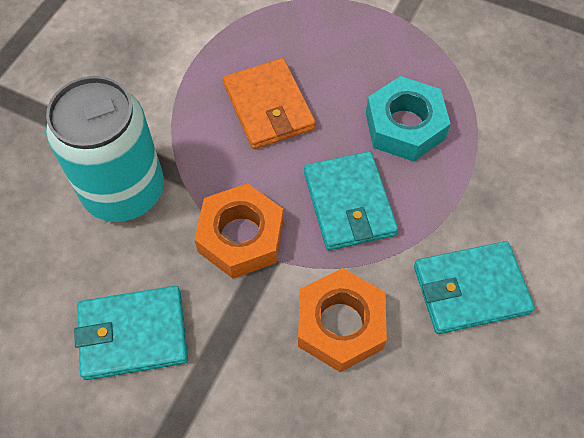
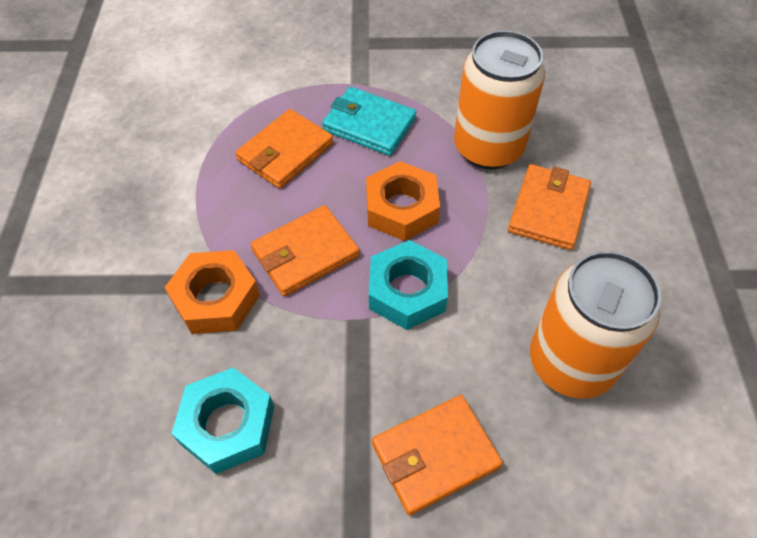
orange can: 0 -> 2
orange wallet: 1 -> 4
turquoise can: 1 -> 0
turquoise nut: 1 -> 2
turquoise wallet: 3 -> 1

